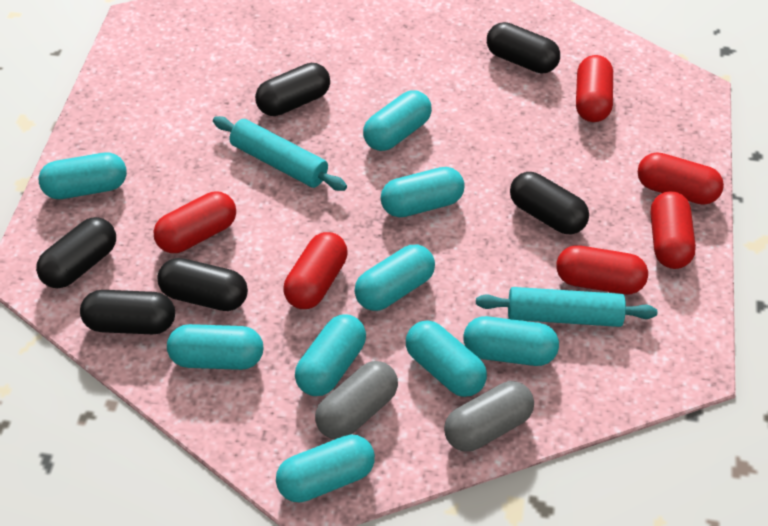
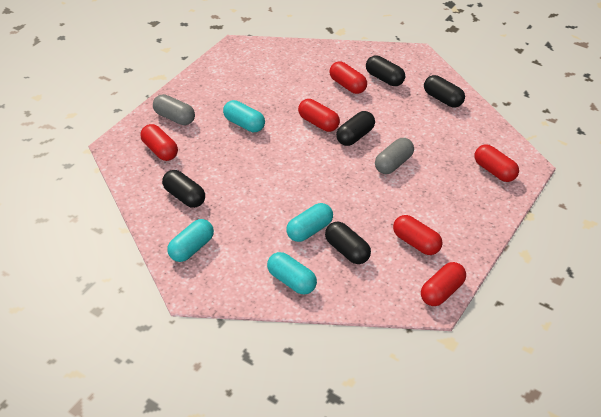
black capsule: 6 -> 5
turquoise capsule: 9 -> 4
turquoise rolling pin: 2 -> 0

